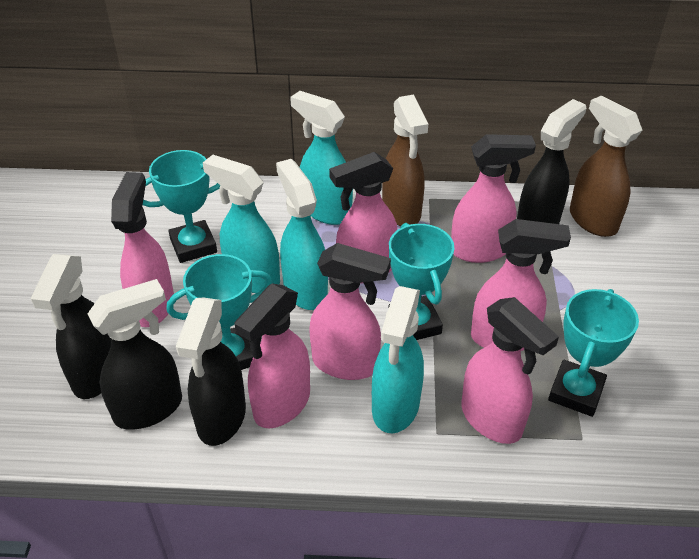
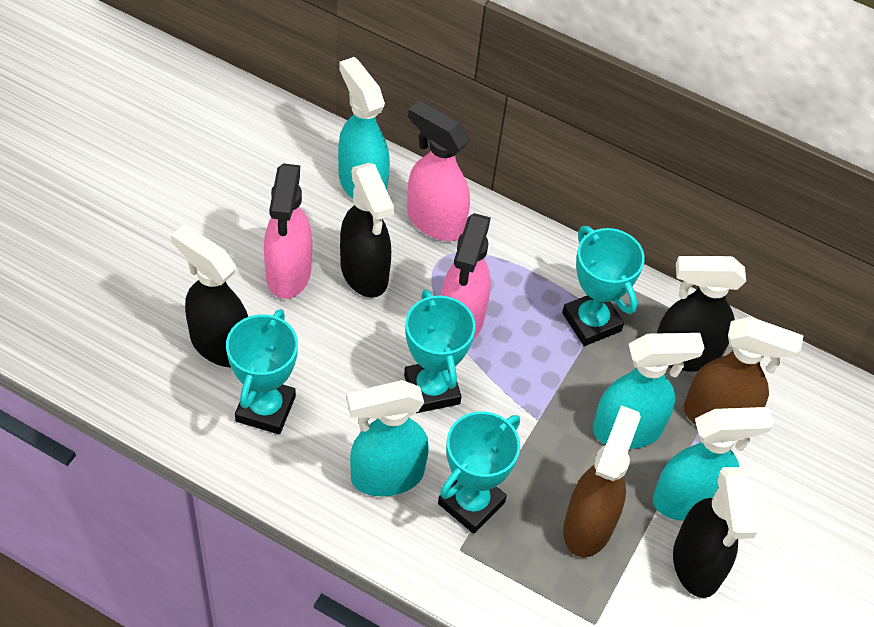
pink spray bottle: 7 -> 3

